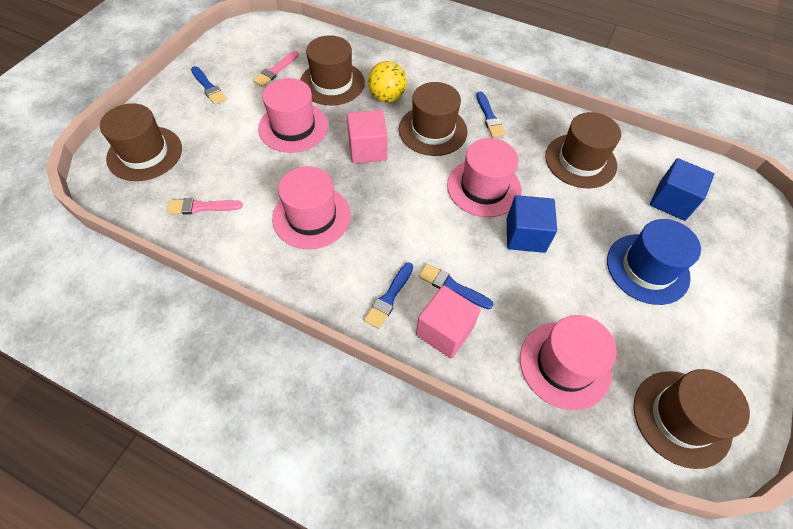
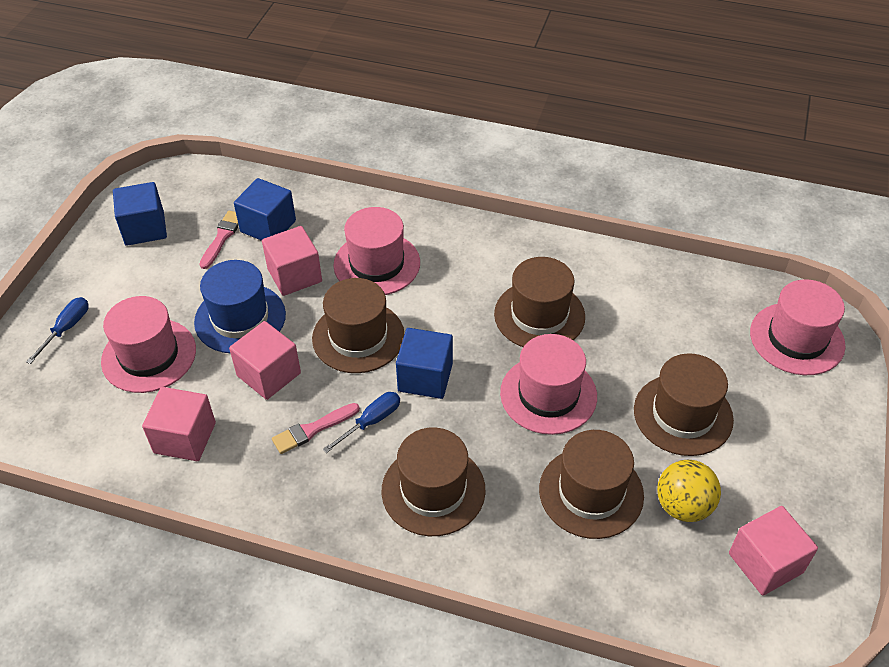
blue brush: 4 -> 0
blue cube: 2 -> 3
blue screwdriver: 0 -> 2
pink cube: 2 -> 4

